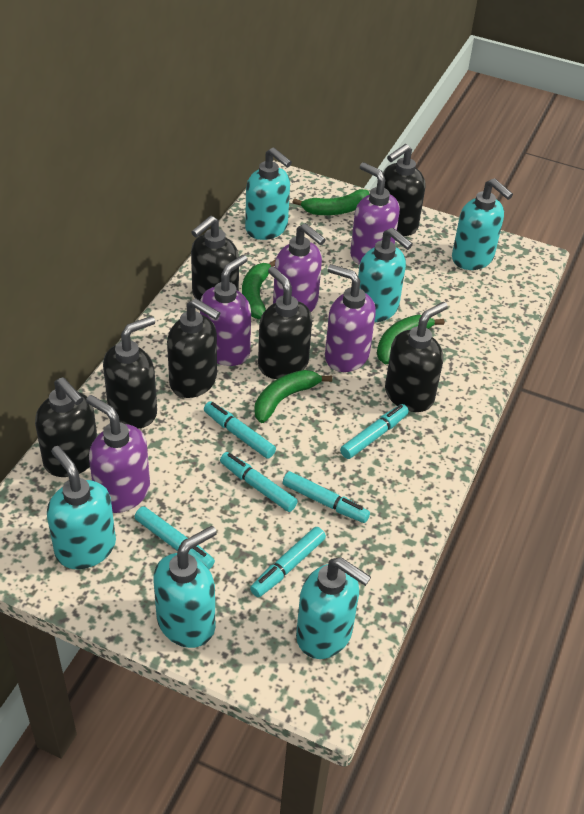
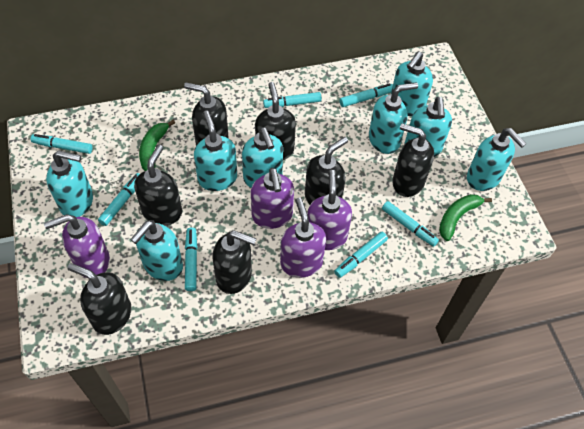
green banana: 4 -> 2
purple soap dispenser: 5 -> 4
turquoise marker: 6 -> 7
turquoise soap dispenser: 6 -> 8

